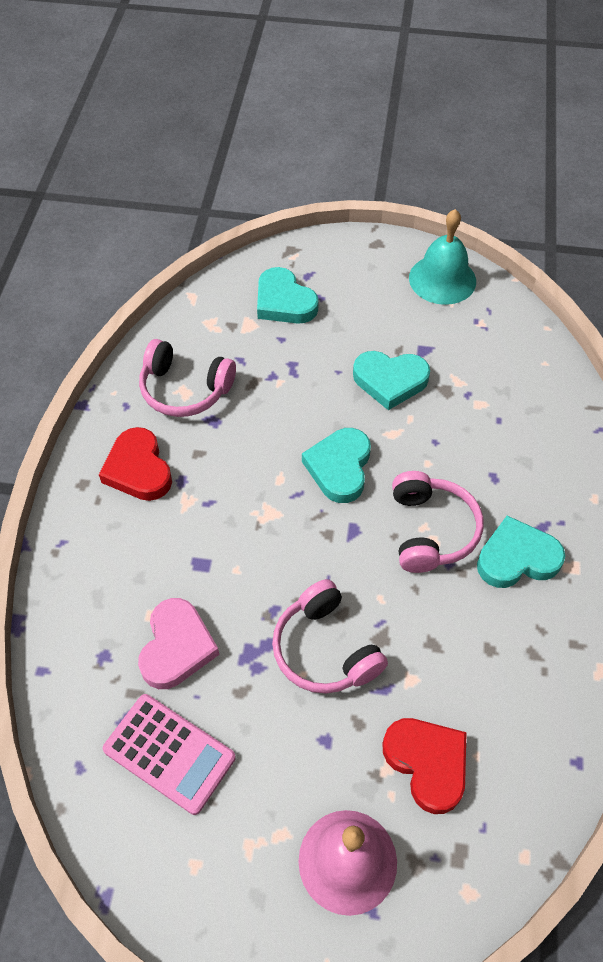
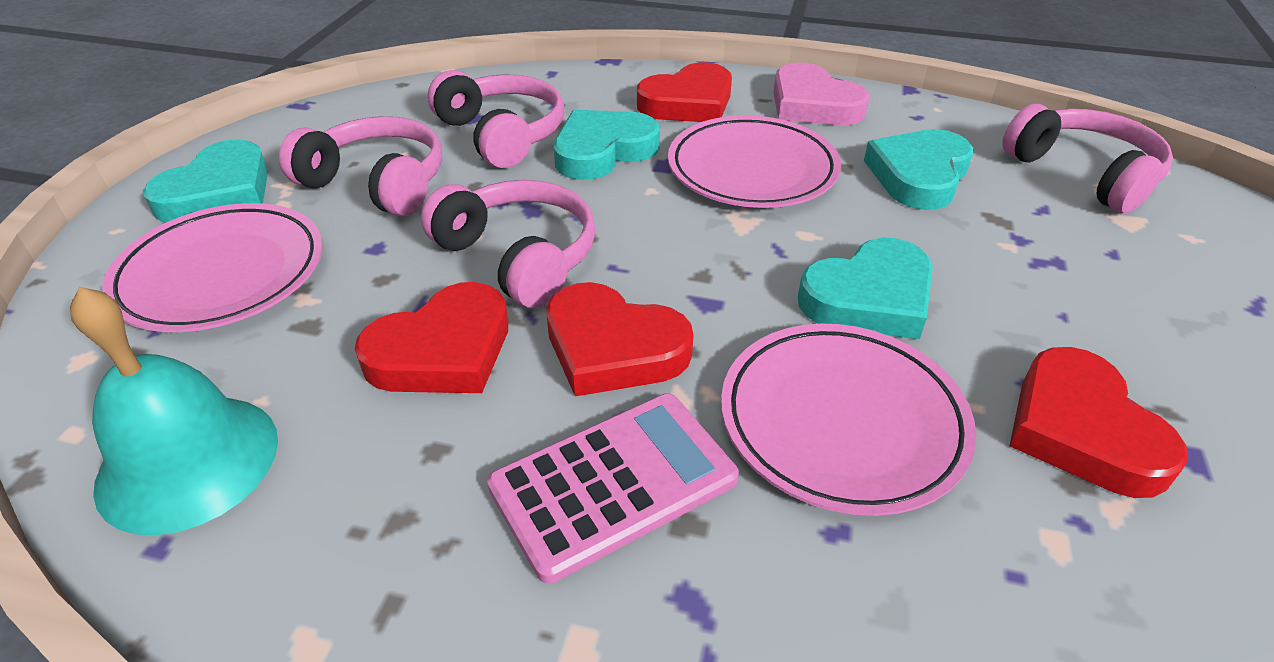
pink bell: 1 -> 0
pink headphones: 3 -> 4
pink plate: 0 -> 3
red heart: 2 -> 4

